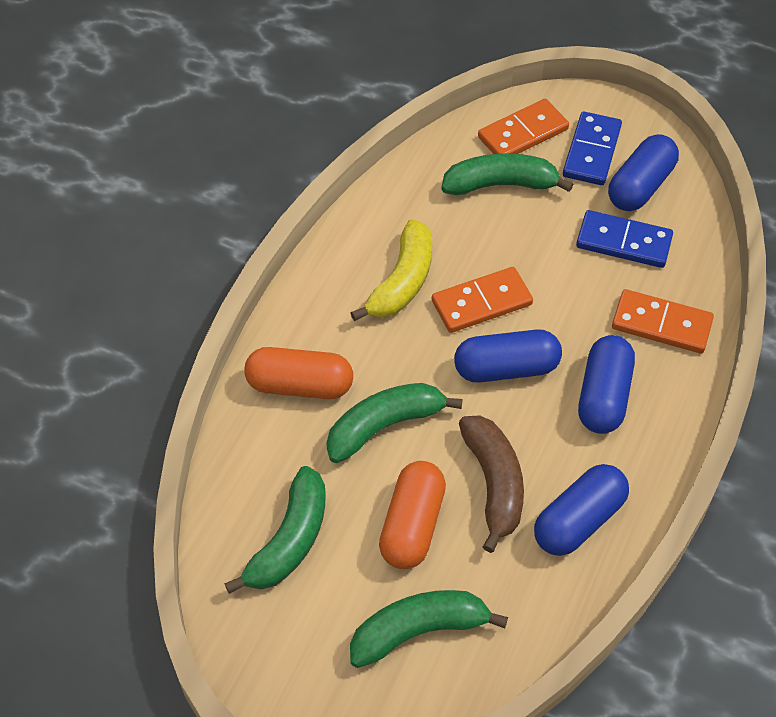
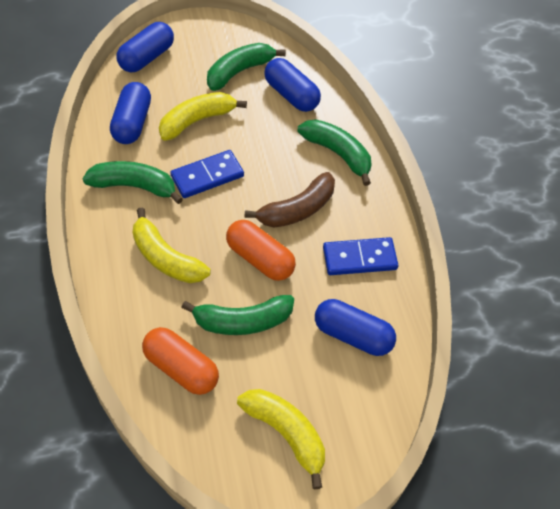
orange domino: 3 -> 0
yellow banana: 1 -> 3

